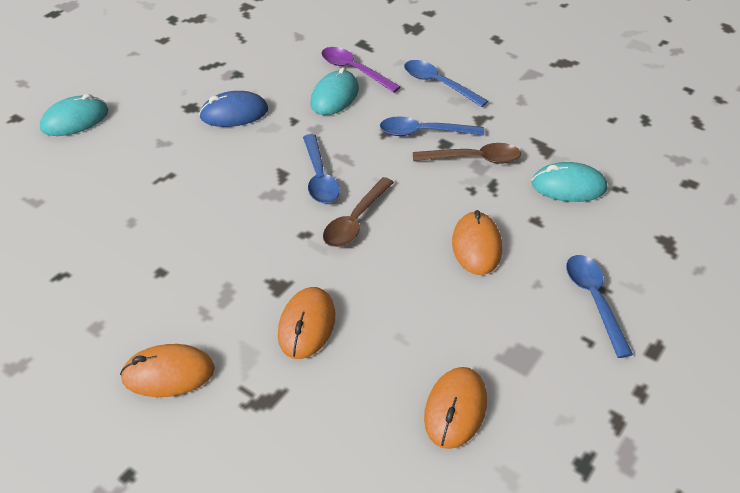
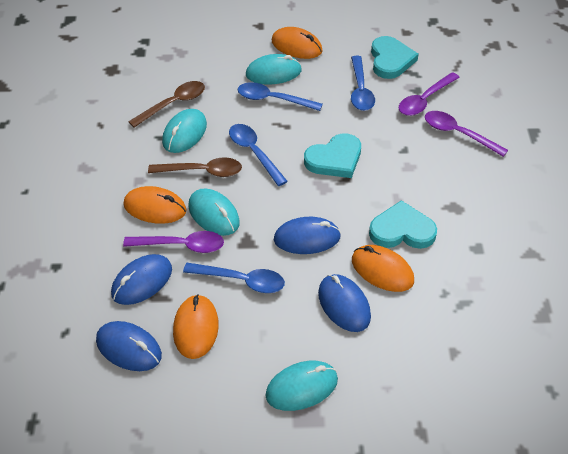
blue mouse: 1 -> 4
purple spoon: 1 -> 3
turquoise heart: 0 -> 3
turquoise mouse: 3 -> 4

